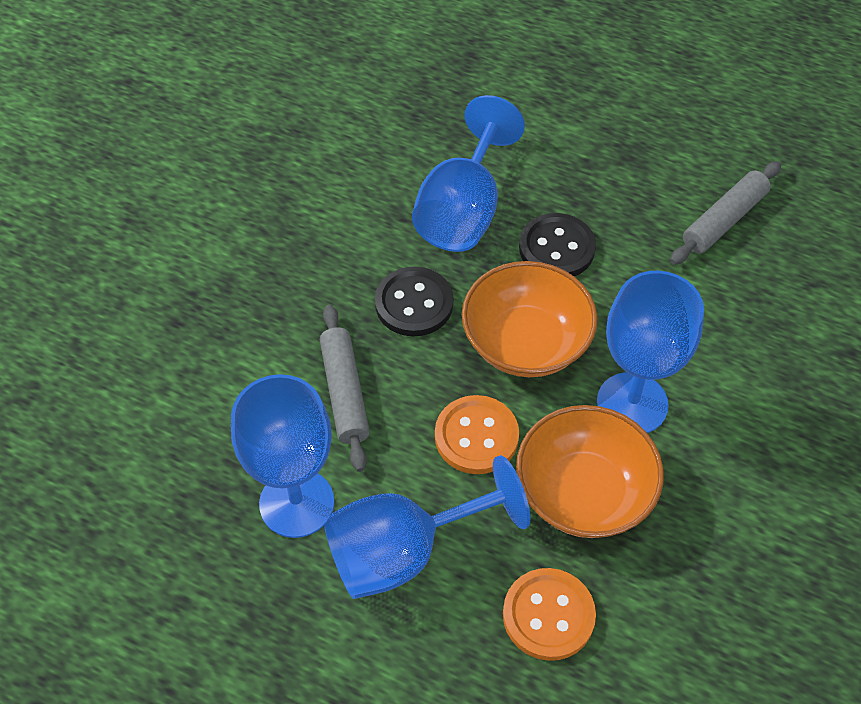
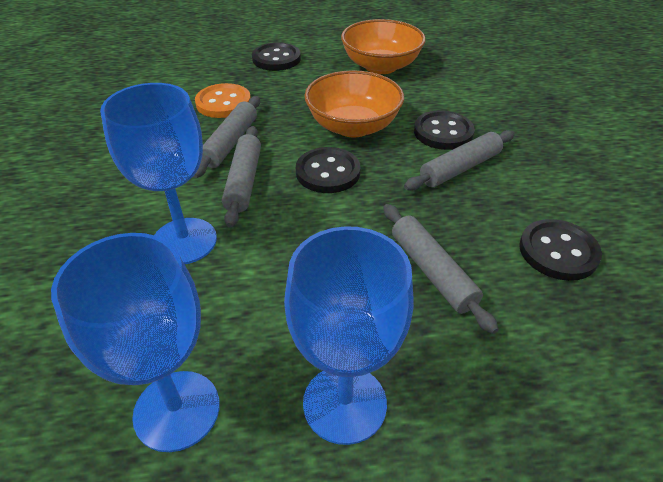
black button: 2 -> 4
blue goblet: 4 -> 3
grey rolling pin: 2 -> 4
orange button: 2 -> 1

